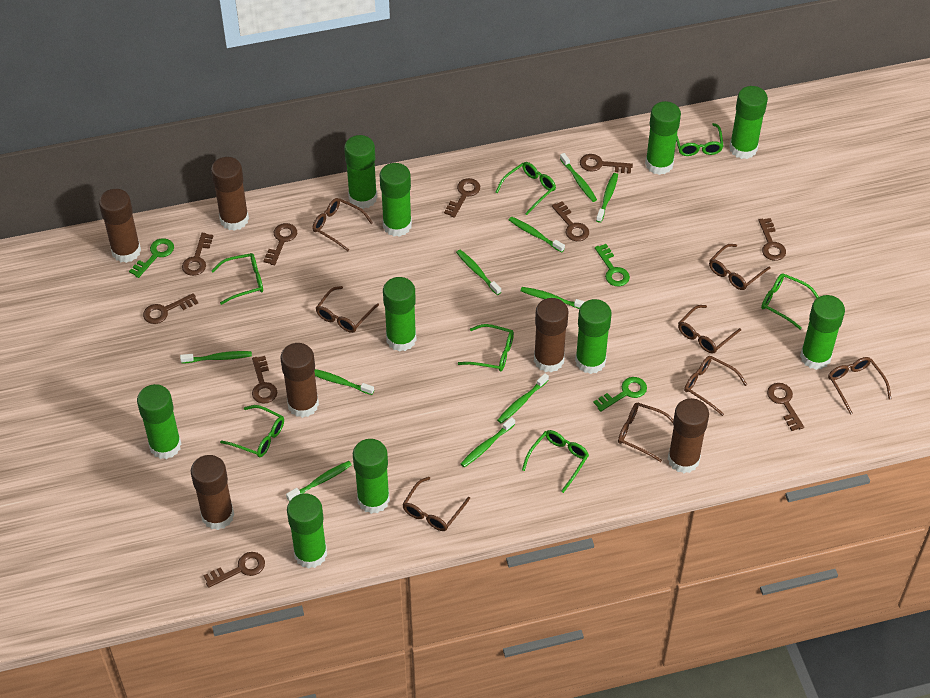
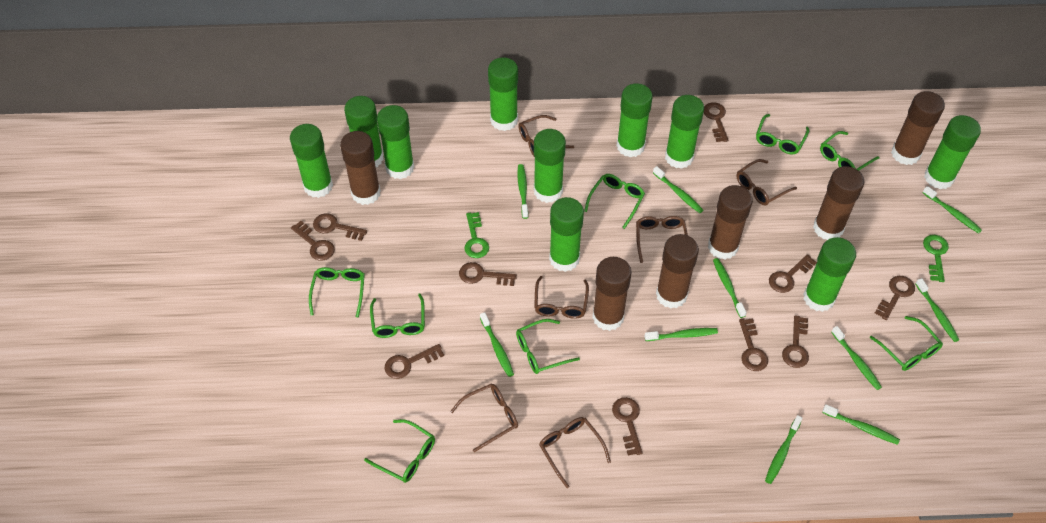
brown glasses: 8 -> 6
green glasses: 7 -> 8
green key: 3 -> 2

